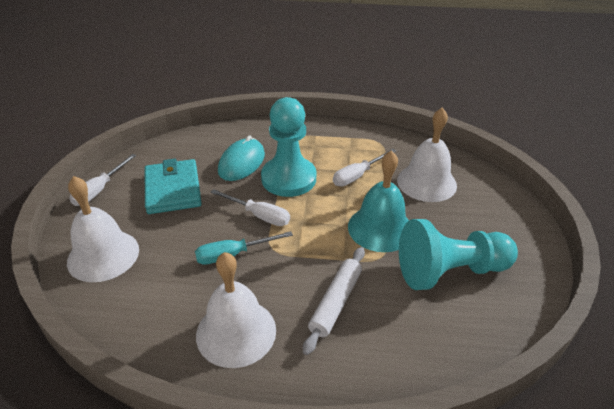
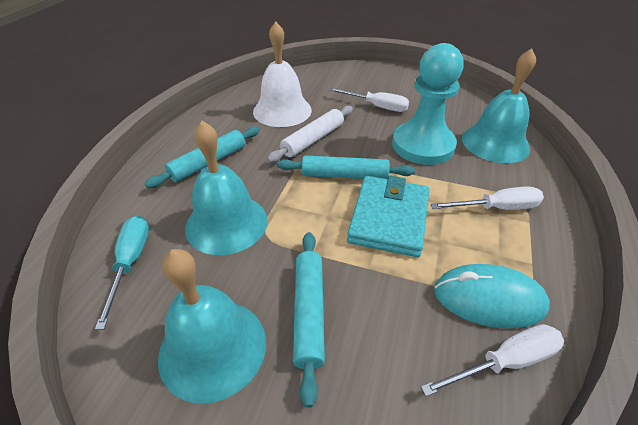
turquoise bell: 1 -> 3
turquoise pawn: 2 -> 1
turquoise rolling pin: 0 -> 3
white bell: 3 -> 1

